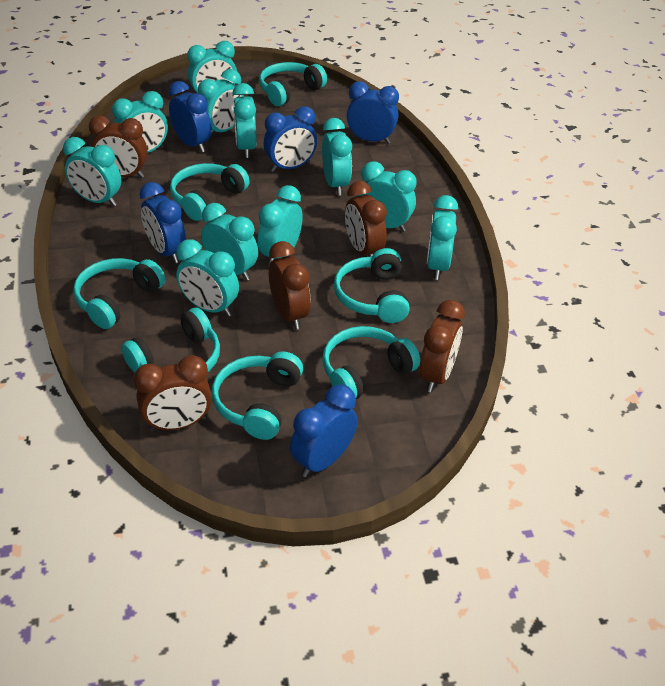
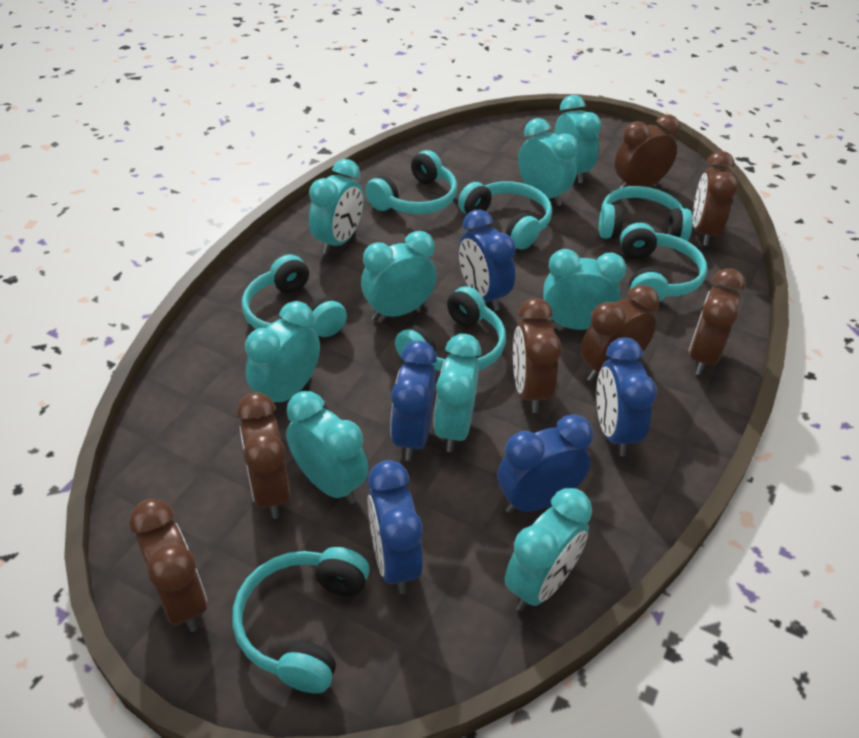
brown clock: 5 -> 7
turquoise clock: 11 -> 9

